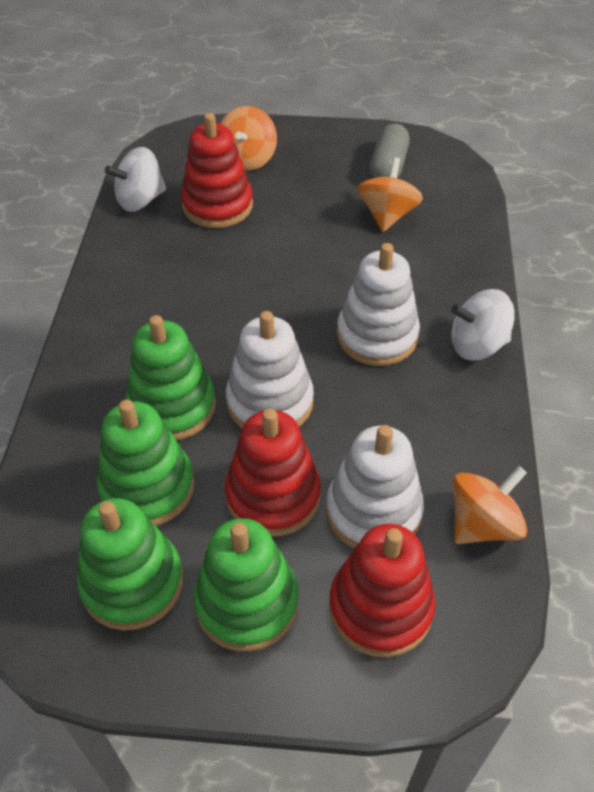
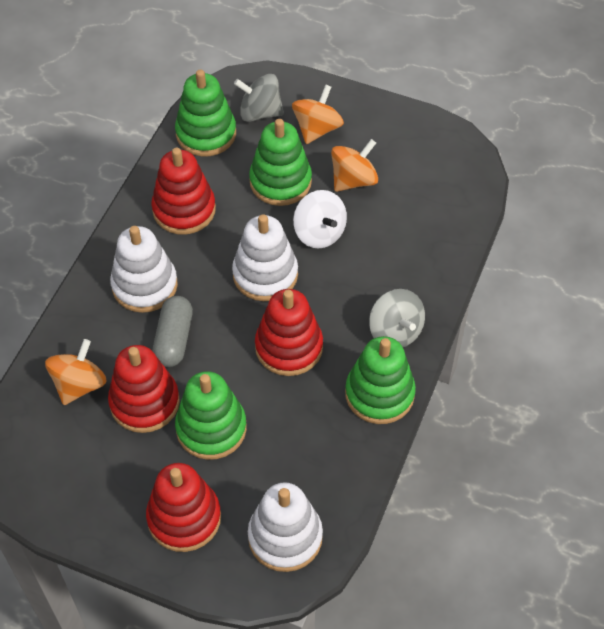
grey spinning top: 0 -> 2
red stacking toy: 3 -> 4
white spinning top: 2 -> 1

